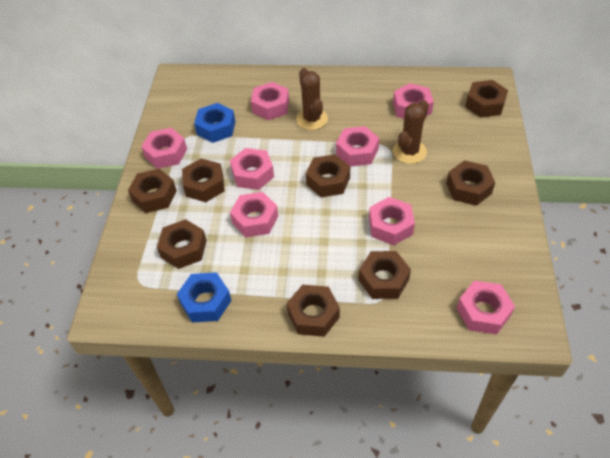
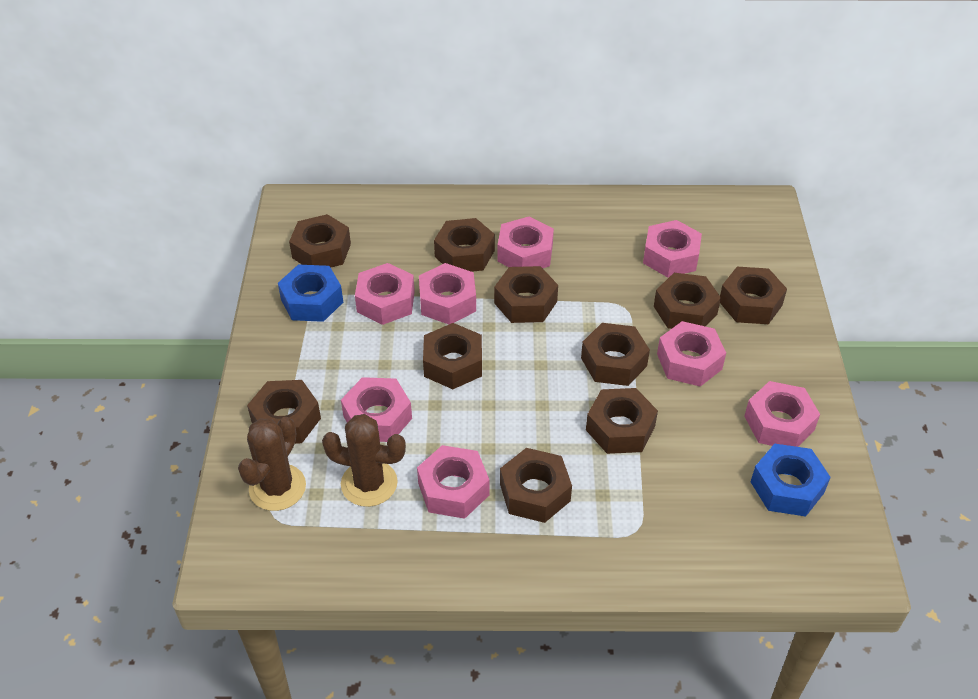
brown nut: 8 -> 10

